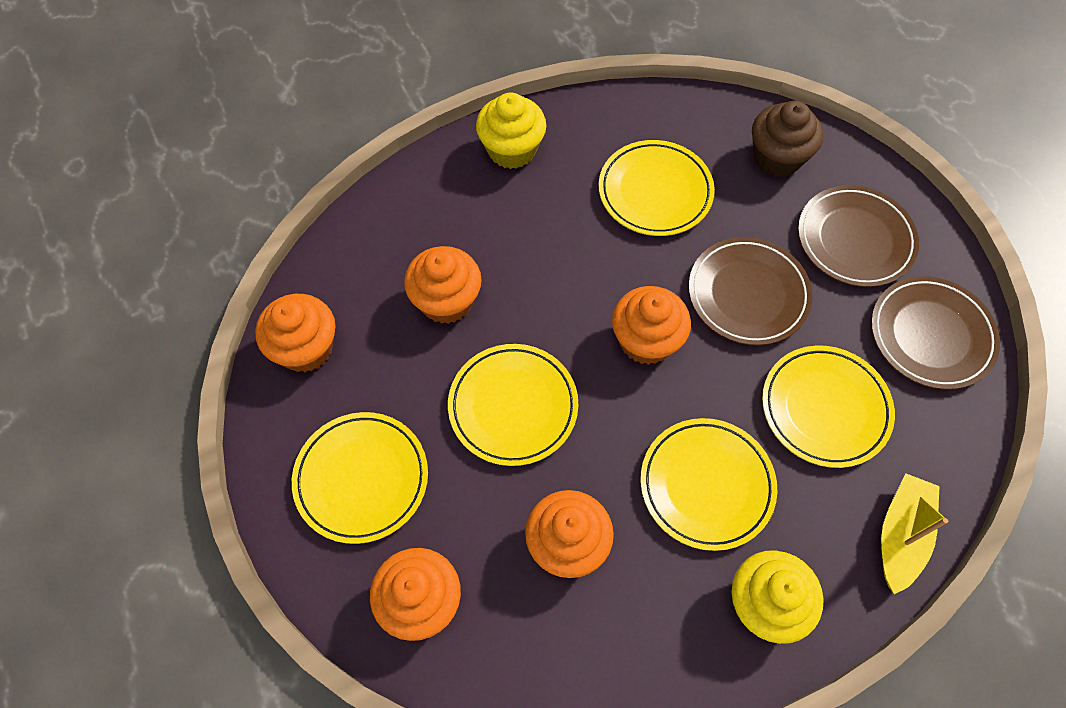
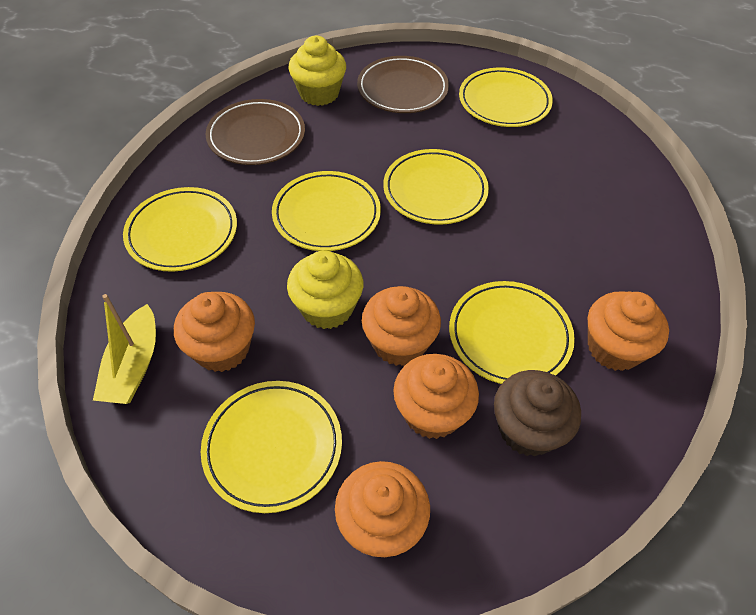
brown plate: 3 -> 2
yellow plate: 5 -> 6

